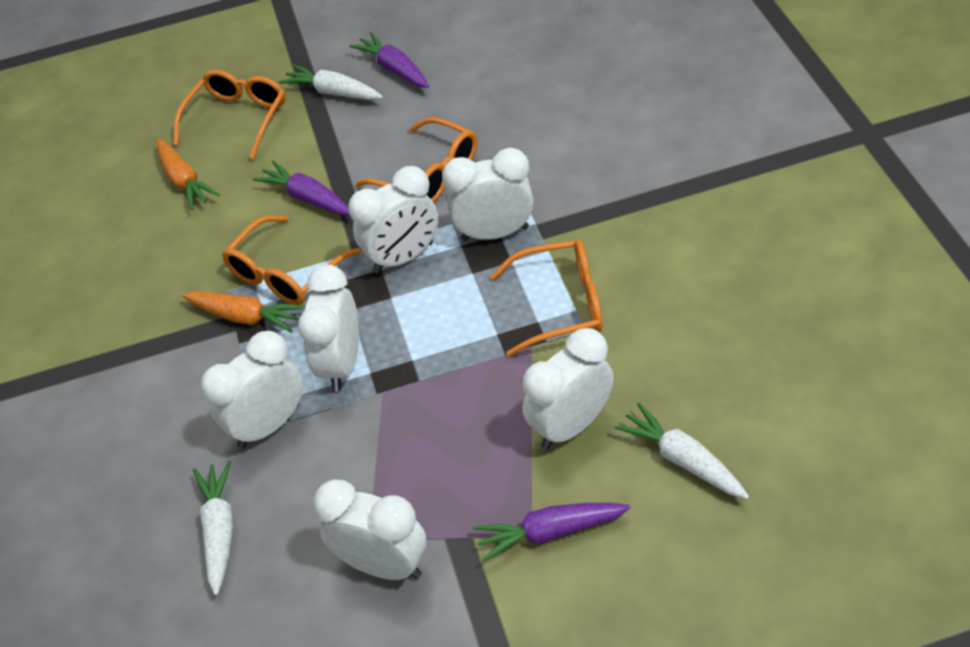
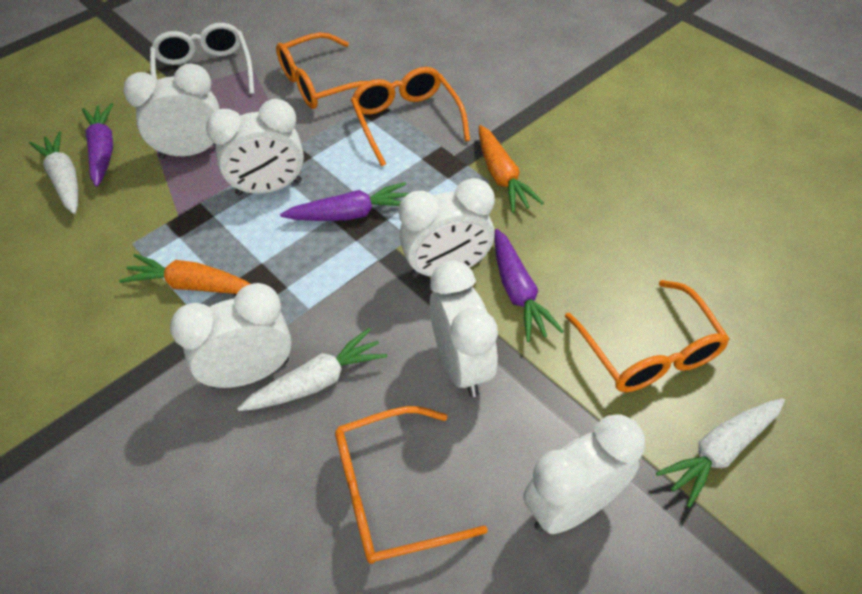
white glasses: 0 -> 1

